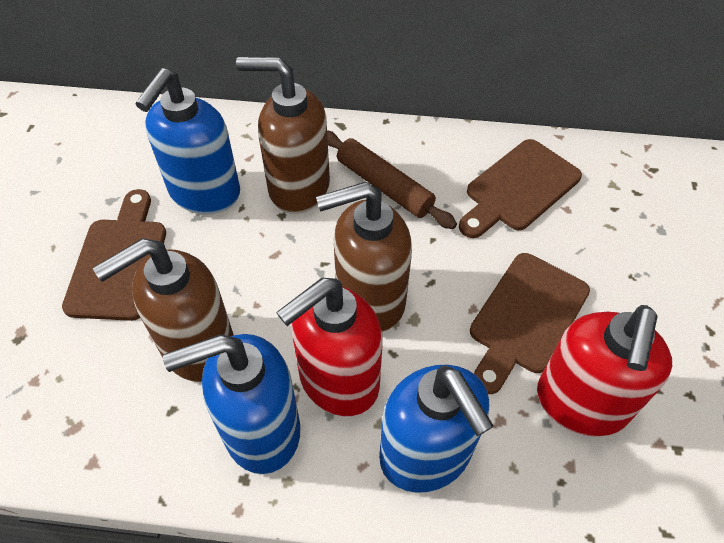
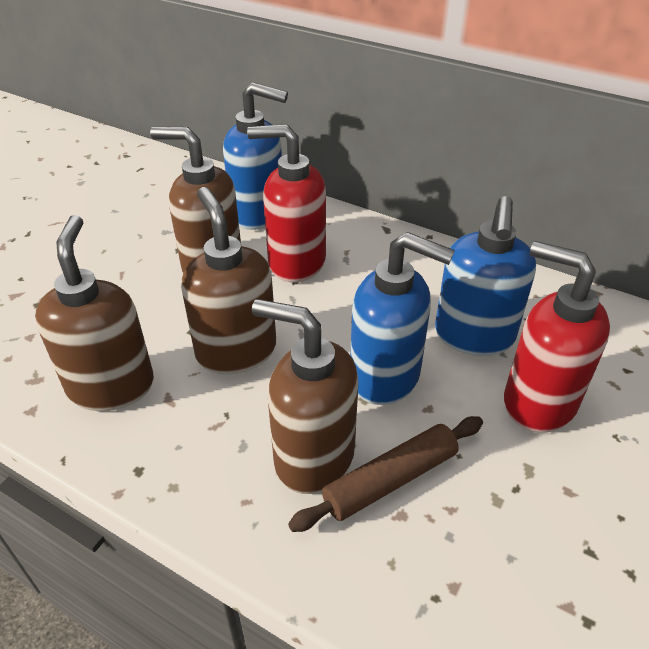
brown cutting board: 3 -> 0
brown soap dispenser: 3 -> 4

